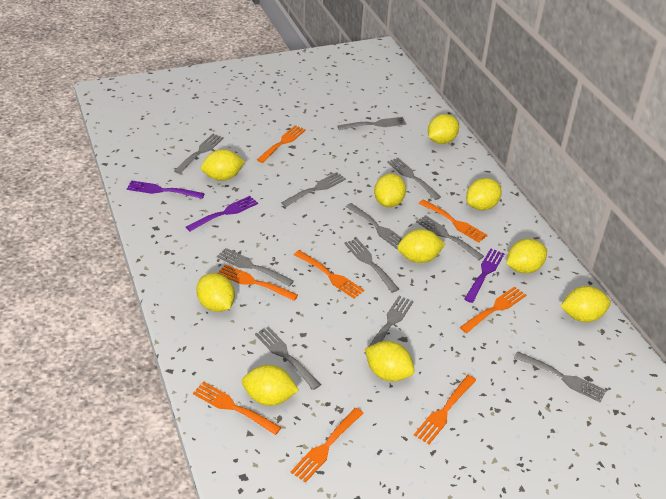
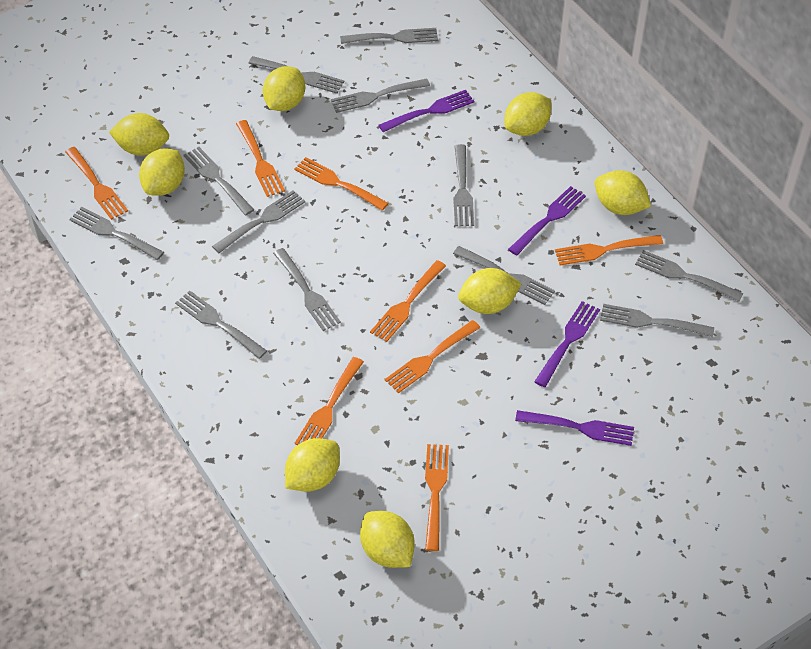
grey fork: 11 -> 12
purple fork: 3 -> 4
yellow lemon: 10 -> 8

